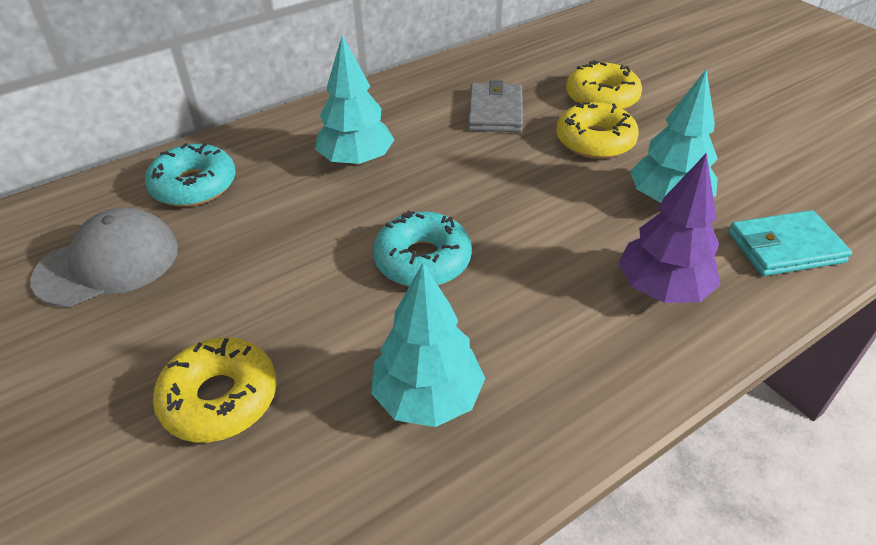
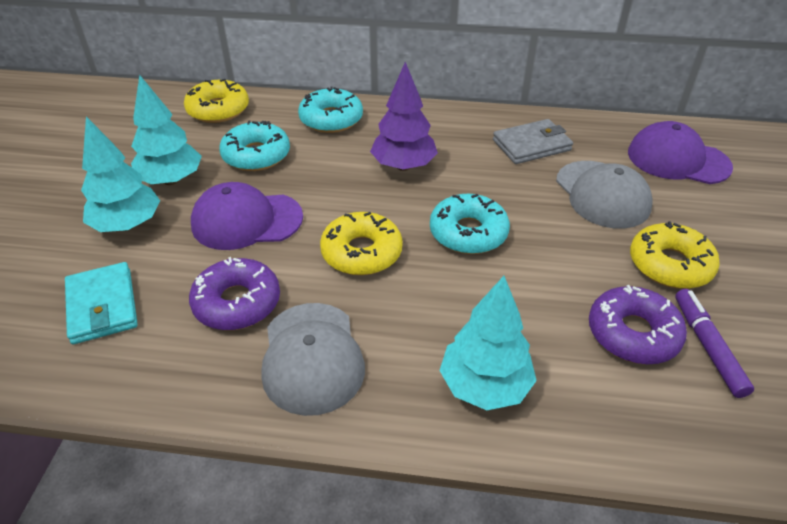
grey cap: 1 -> 2
purple cap: 0 -> 2
purple donut: 0 -> 2
purple marker: 0 -> 1
turquoise donut: 2 -> 3

